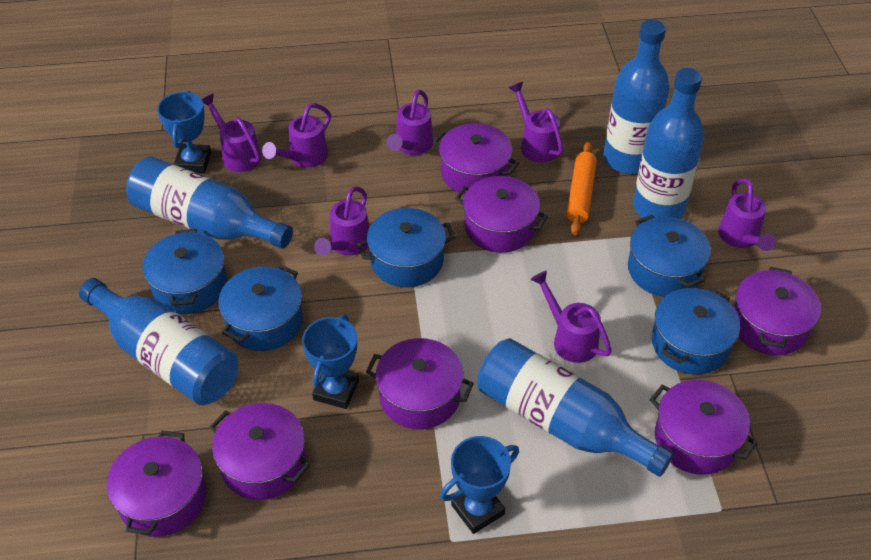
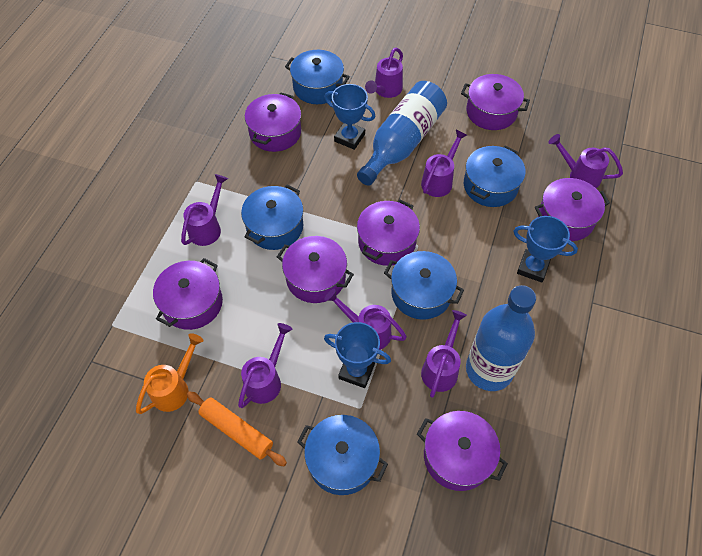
blue bottle: 5 -> 2
orange watering can: 0 -> 1

